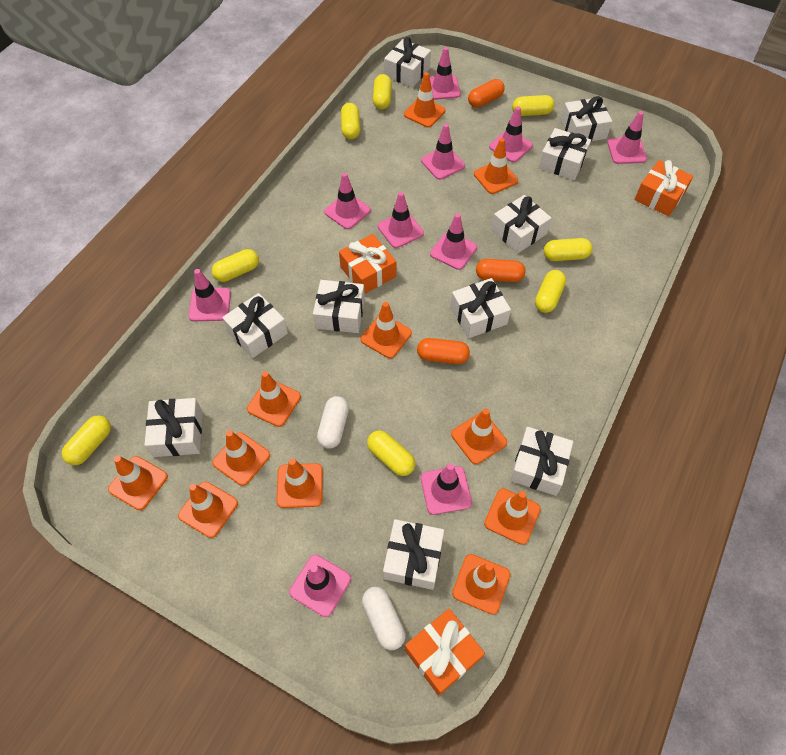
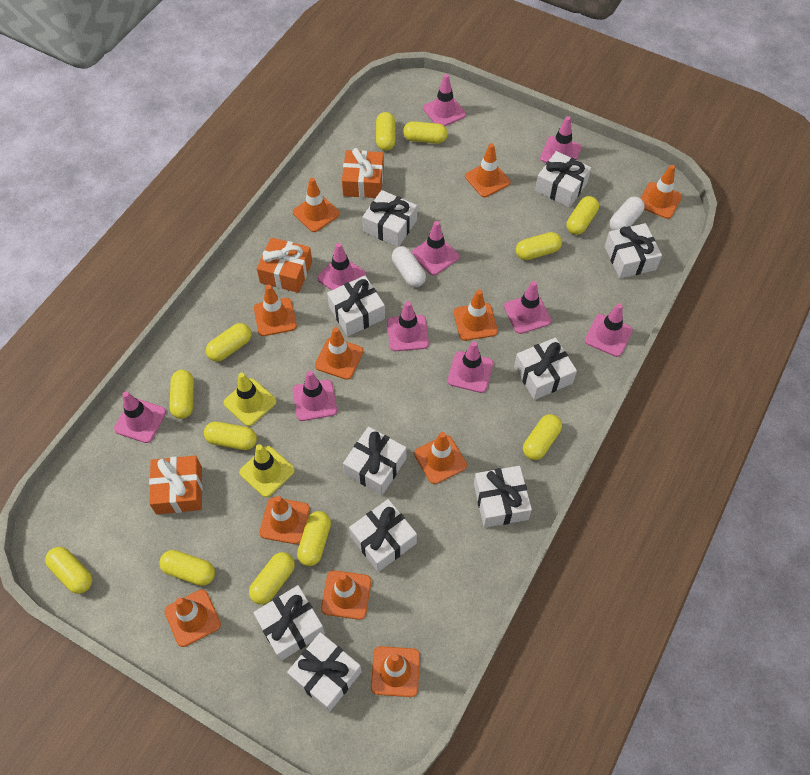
orange capsule: 3 -> 0
yellow capsule: 8 -> 12
yellow traffic cone: 0 -> 2

